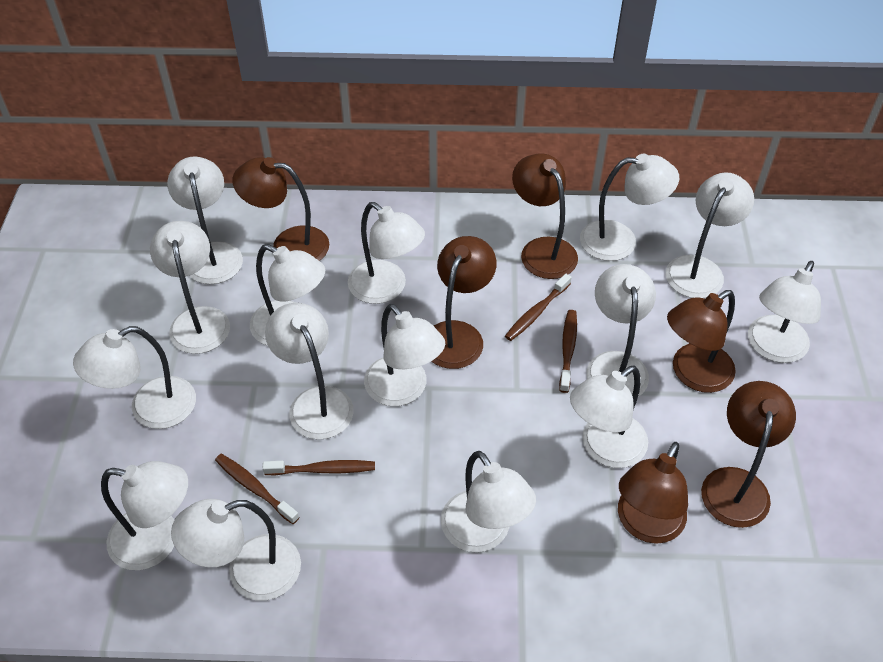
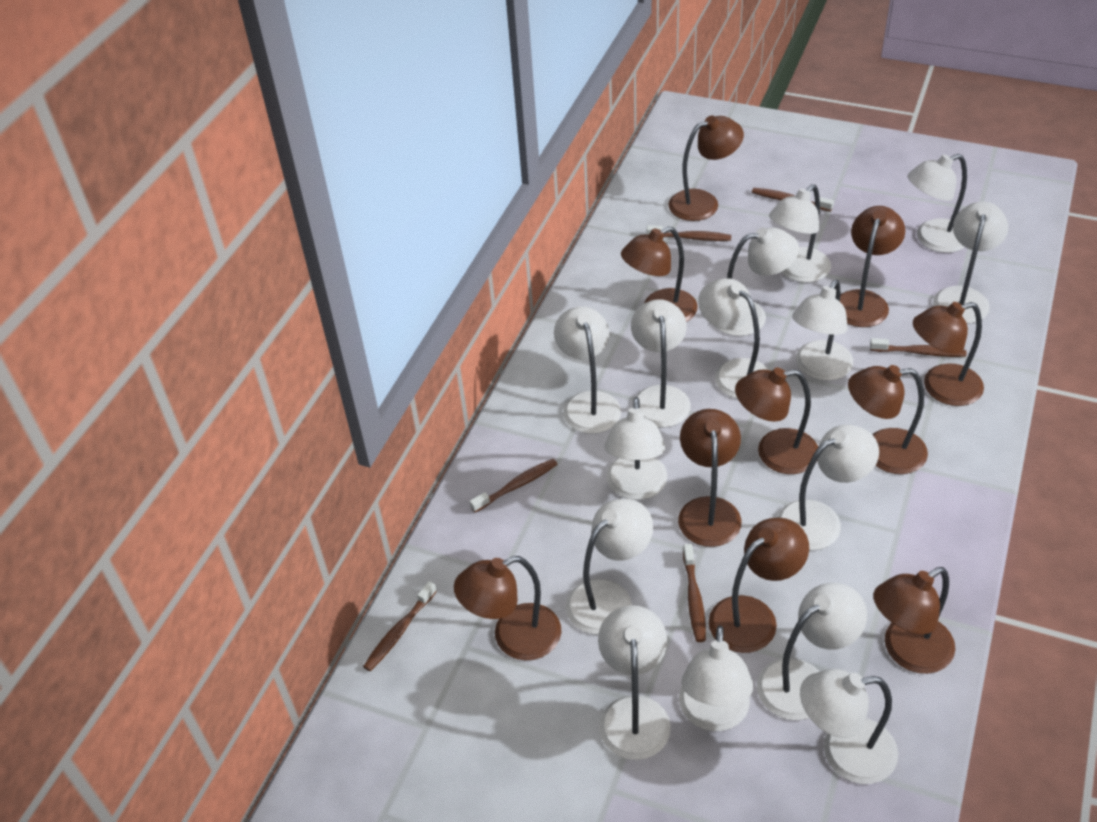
brown lamp: 6 -> 10
brown toothbrush: 4 -> 6

